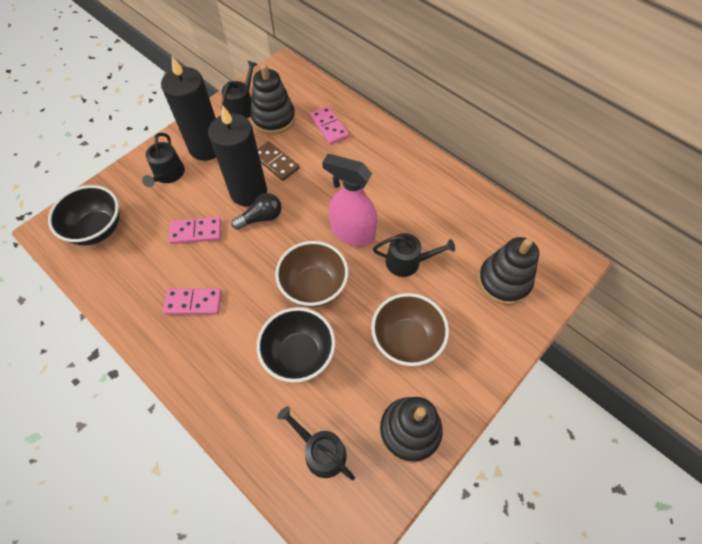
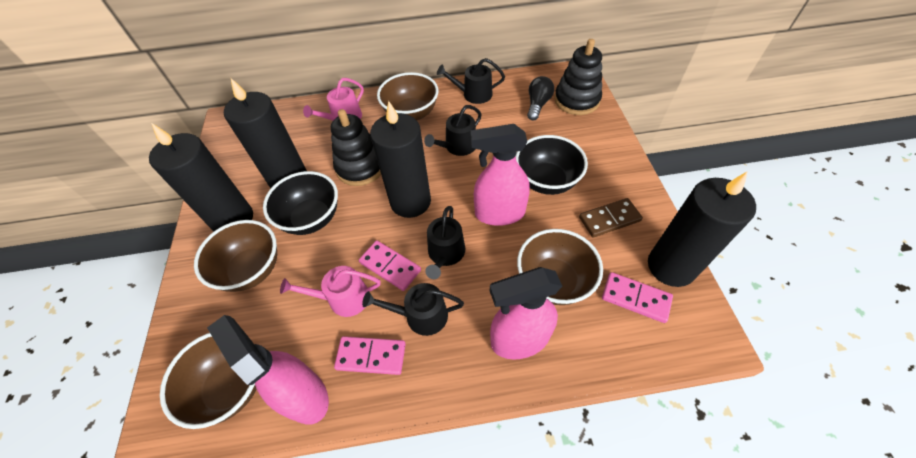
black candle: 2 -> 4
black stacking toy: 3 -> 2
brown bowl: 2 -> 4
pink spray bottle: 1 -> 3
pink watering can: 0 -> 2

